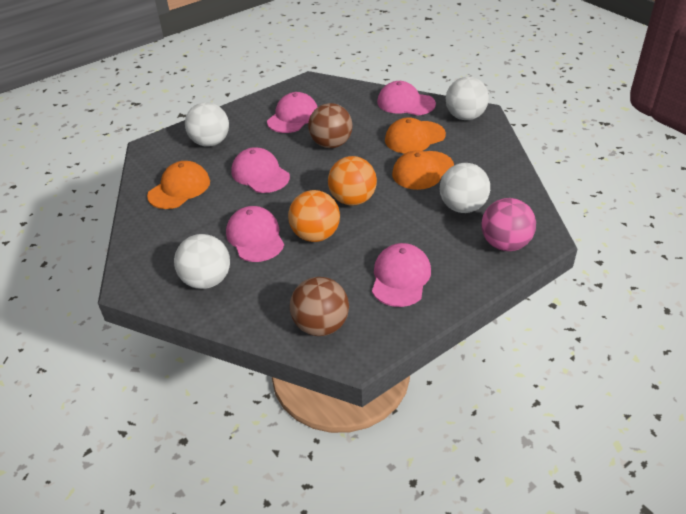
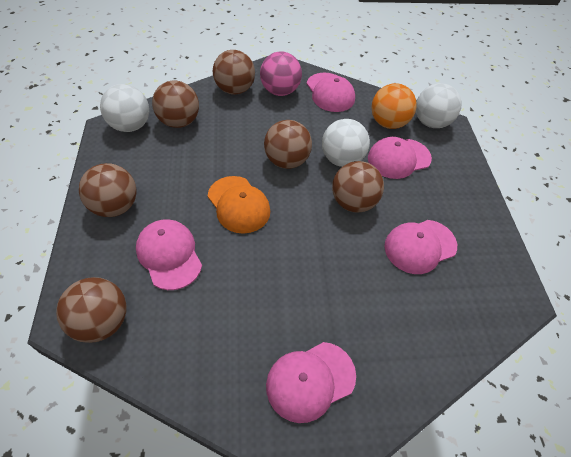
brown ball: 2 -> 6
orange ball: 2 -> 1
orange cap: 3 -> 1
white ball: 4 -> 3

